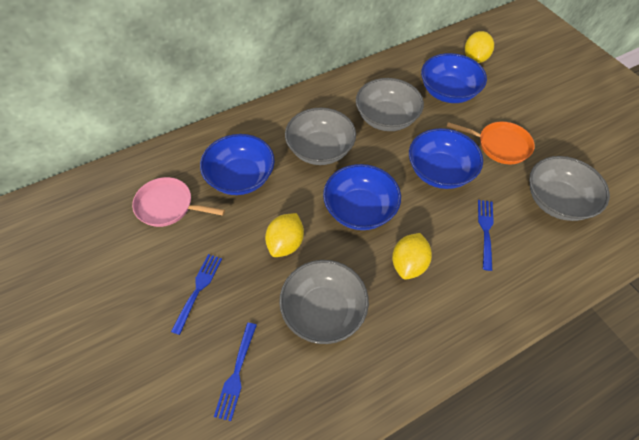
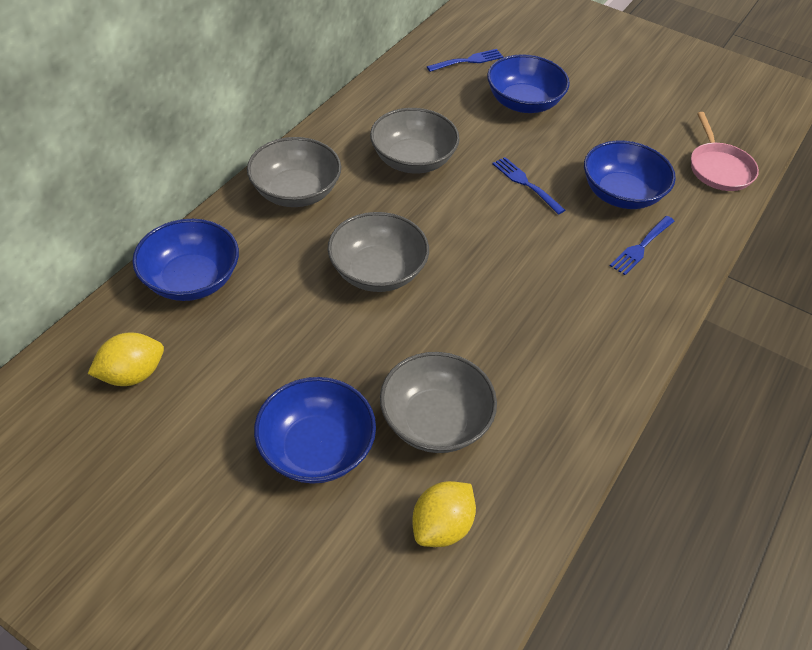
orange pan: 1 -> 0
yellow lemon: 3 -> 2

